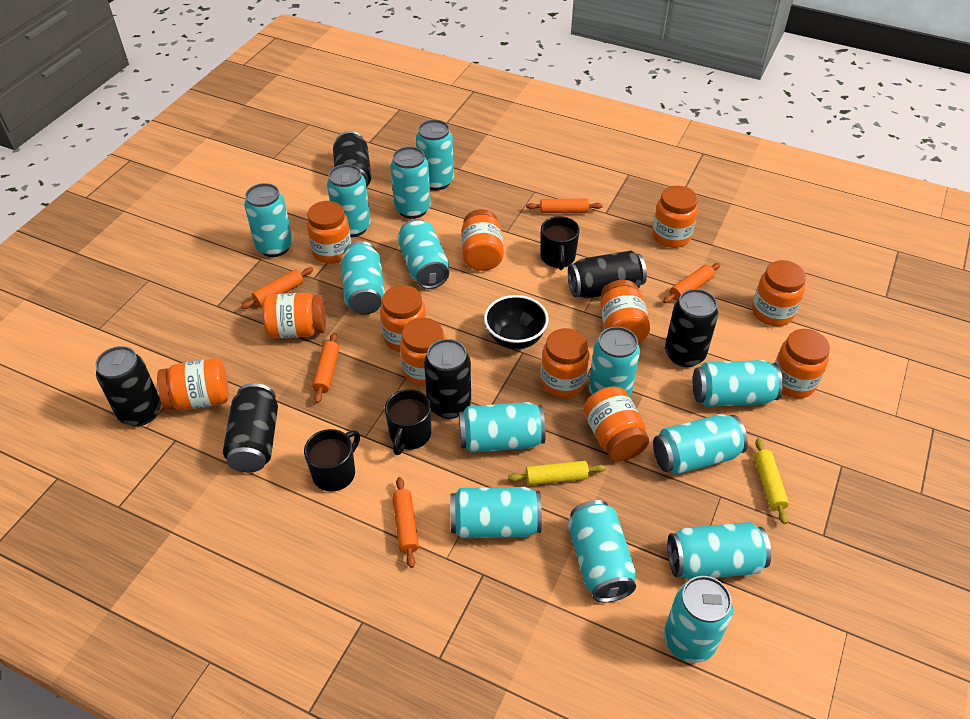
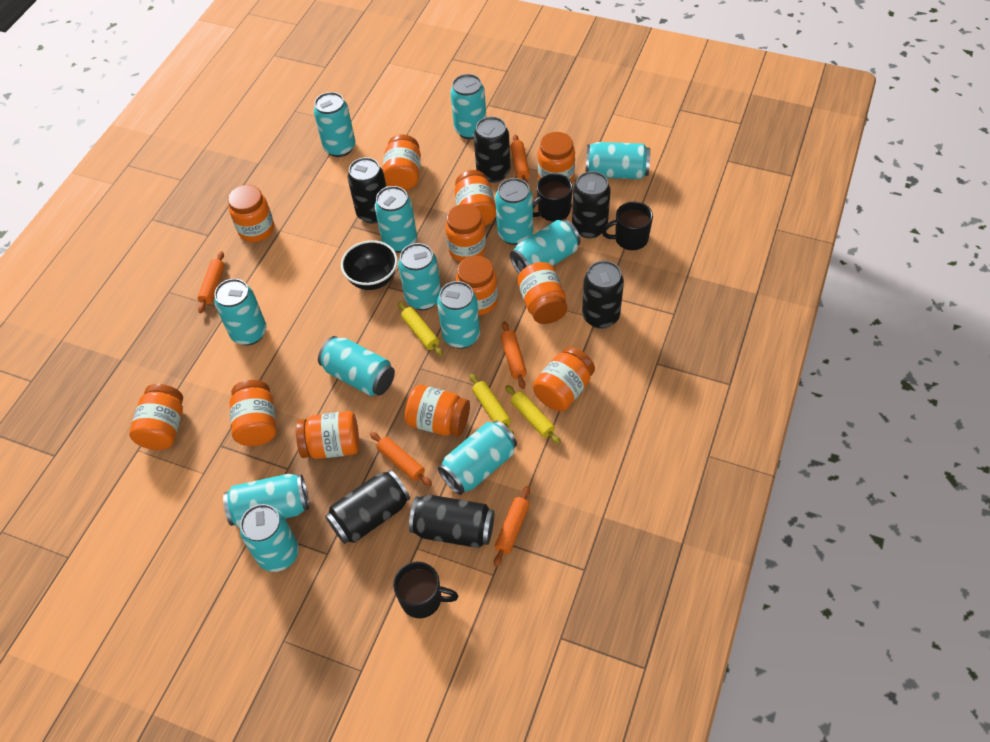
turquoise can: 14 -> 13
yellow rolling pin: 2 -> 3

